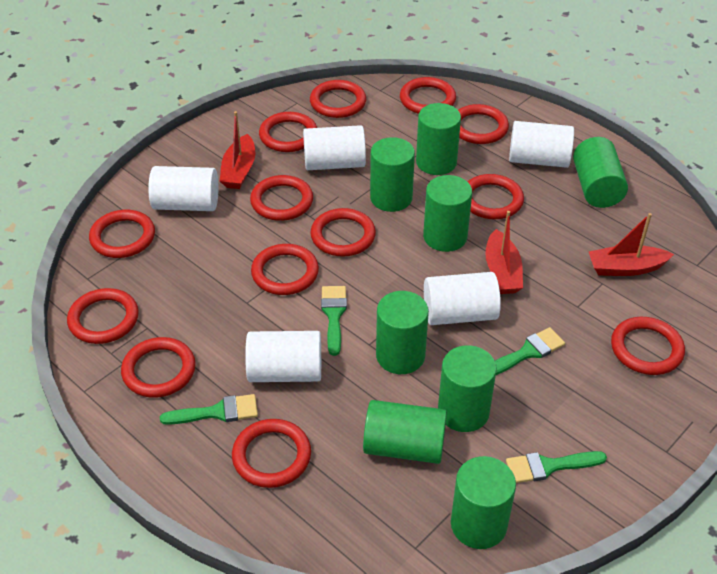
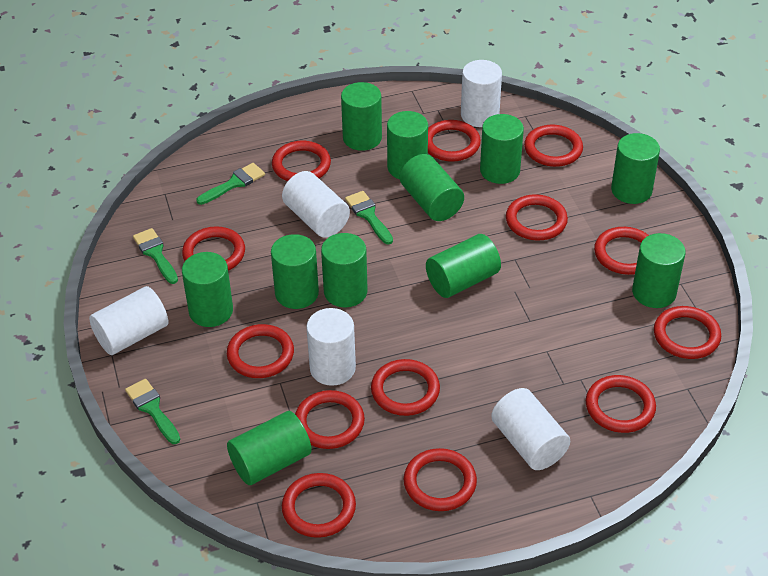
green cylinder: 8 -> 11
red boat: 3 -> 0

